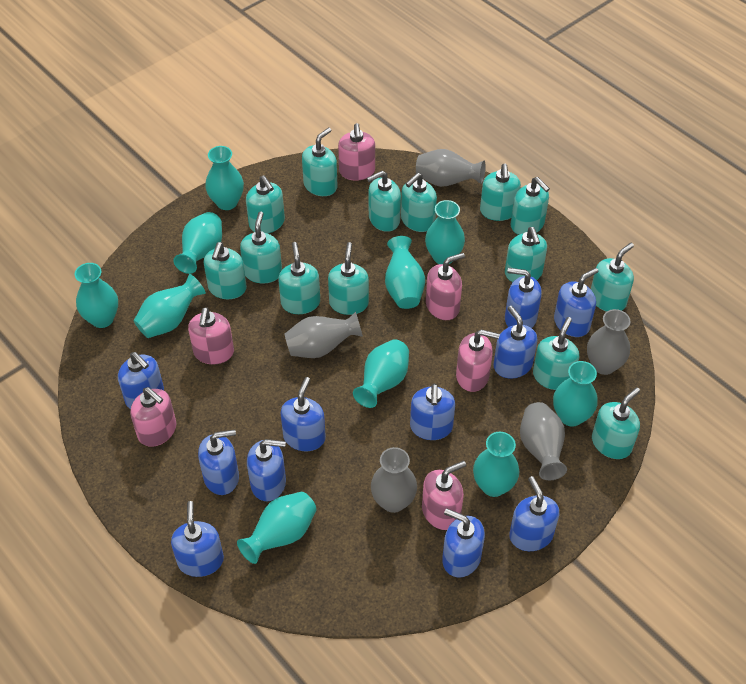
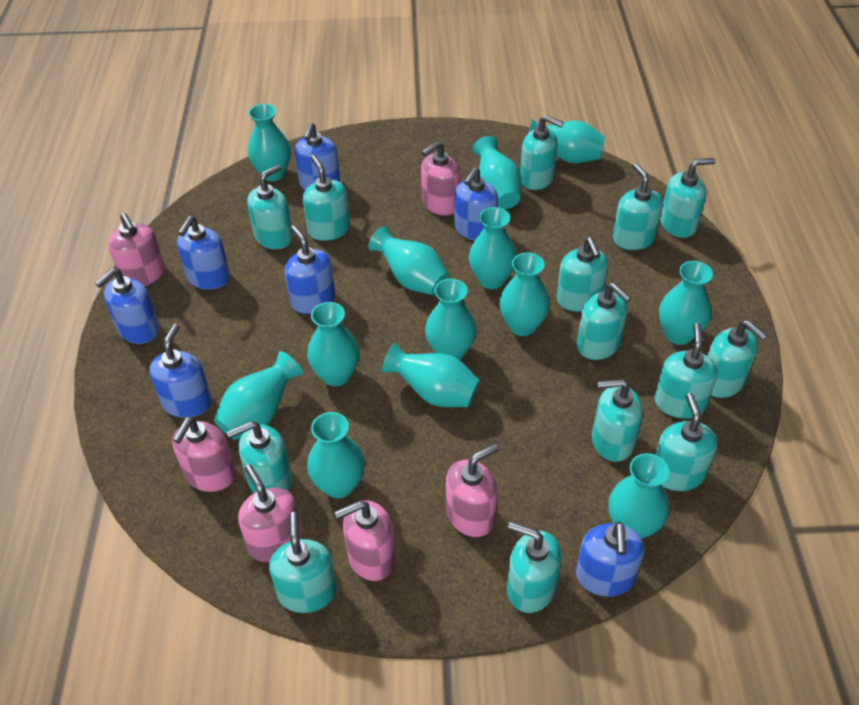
blue soap dispenser: 11 -> 7
grey vase: 5 -> 0
turquoise vase: 10 -> 13

